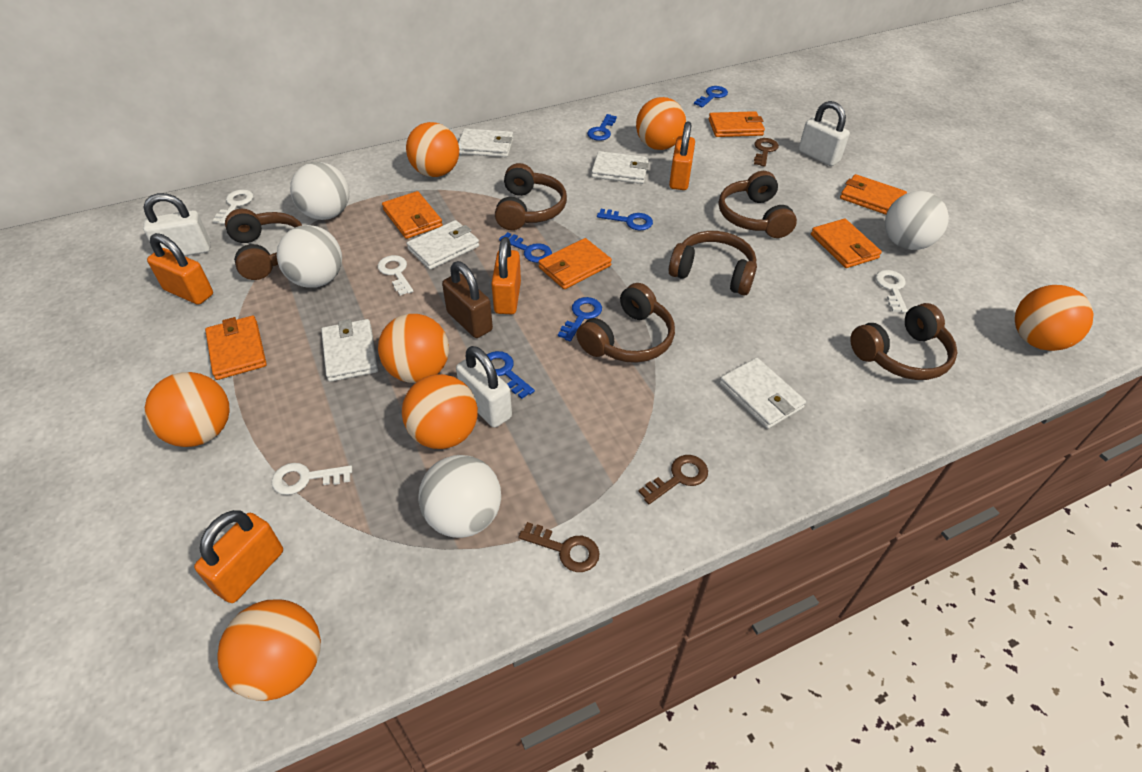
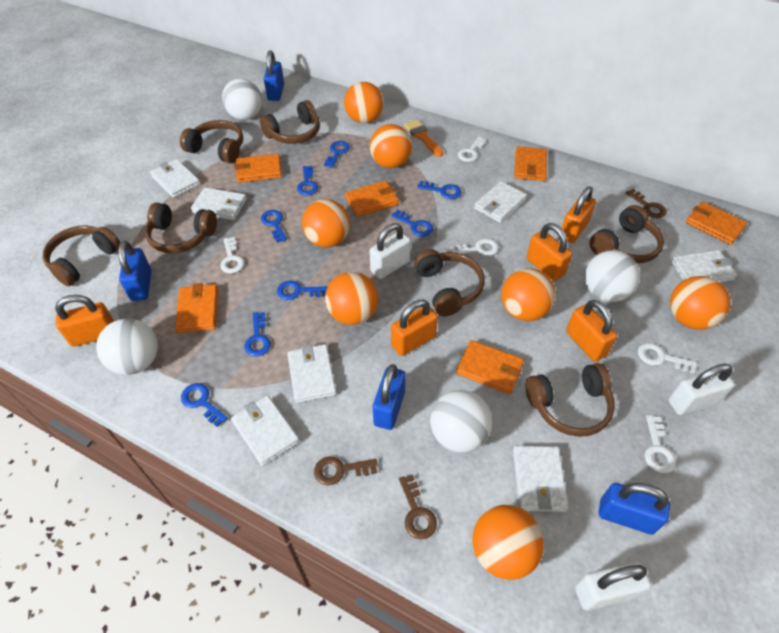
blue key: 6 -> 8
blue padlock: 0 -> 4
brown headphones: 6 -> 7
brown padlock: 1 -> 0
orange brush: 0 -> 1
orange padlock: 4 -> 5
white key: 4 -> 5
white wallet: 5 -> 7

